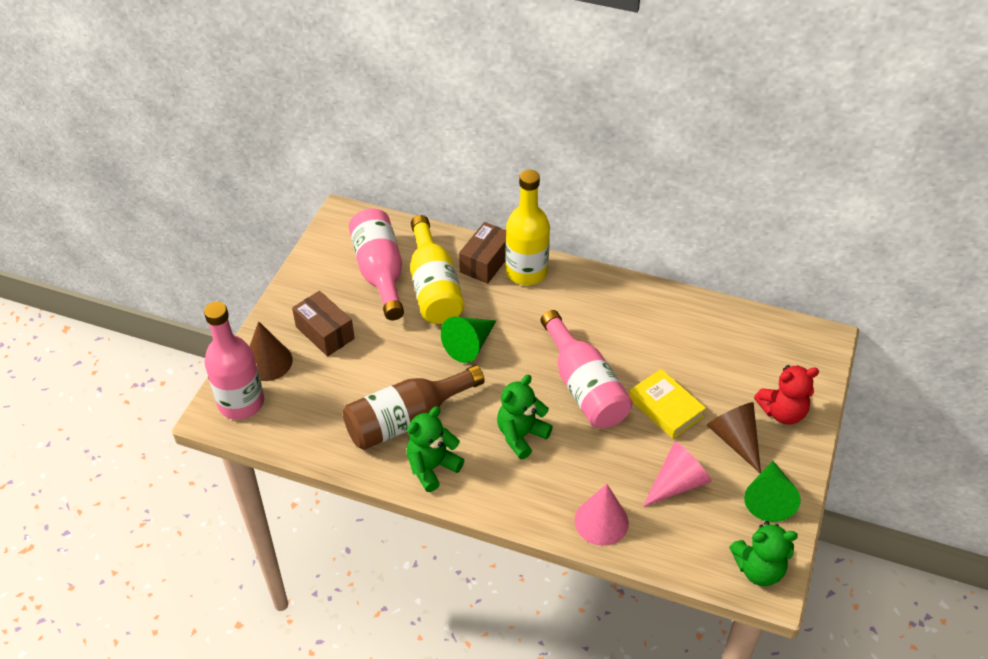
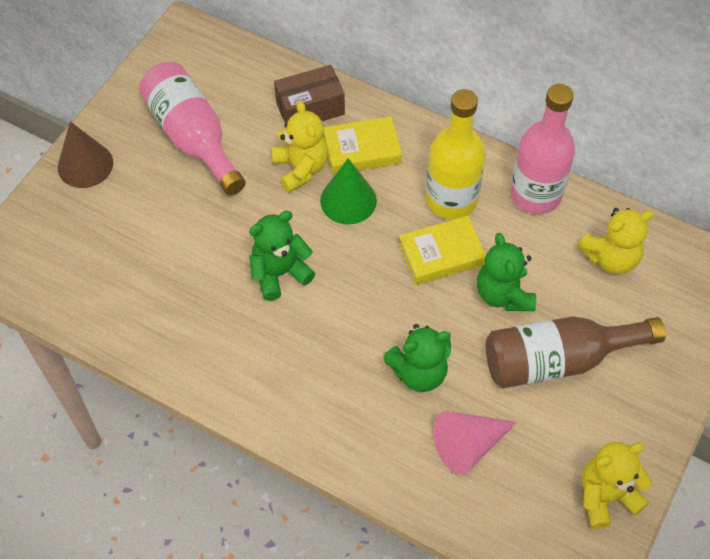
brown box: 2 -> 1
brown cone: 2 -> 1
green cone: 2 -> 1
pink bottle: 3 -> 2
pink cone: 2 -> 1
red teddy bear: 1 -> 0
yellow book: 1 -> 2
yellow bottle: 2 -> 1
yellow teddy bear: 0 -> 3

